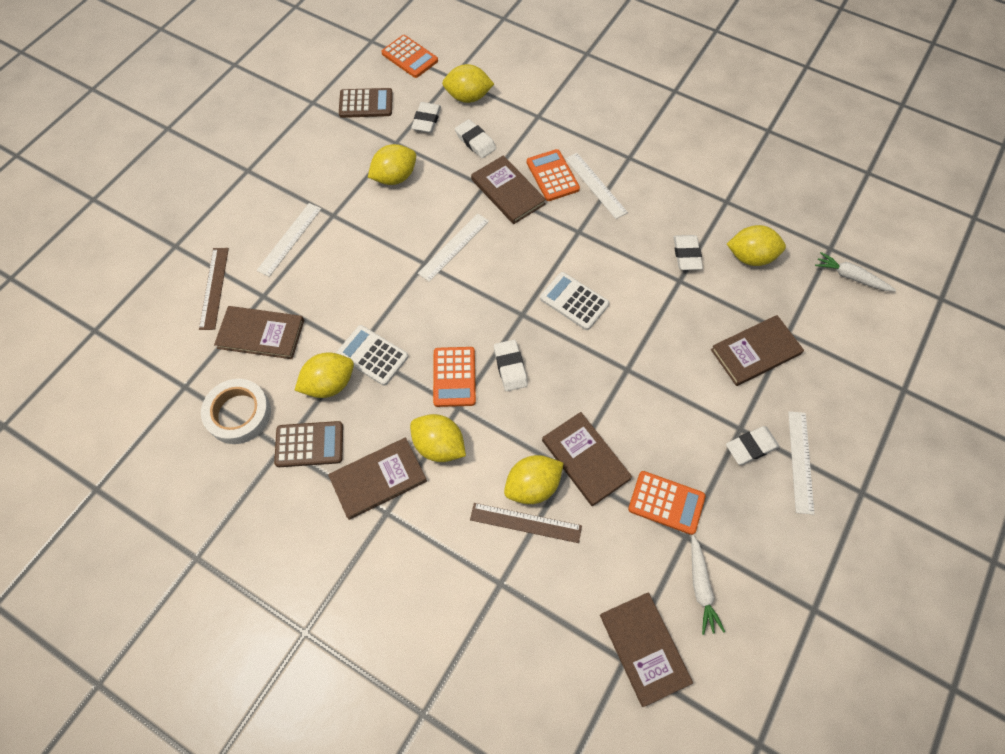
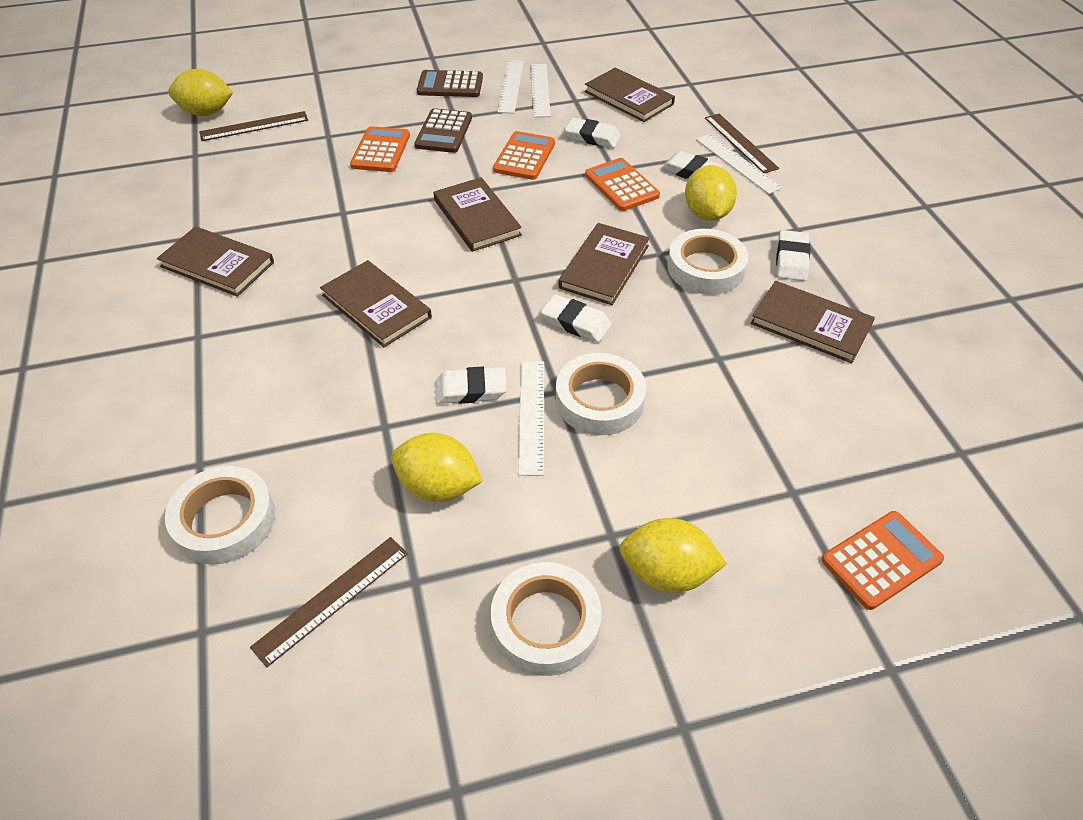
brown ruler: 2 -> 3
white calculator: 2 -> 0
white carrot: 2 -> 0
white tape: 1 -> 4
yellow lemon: 6 -> 4

